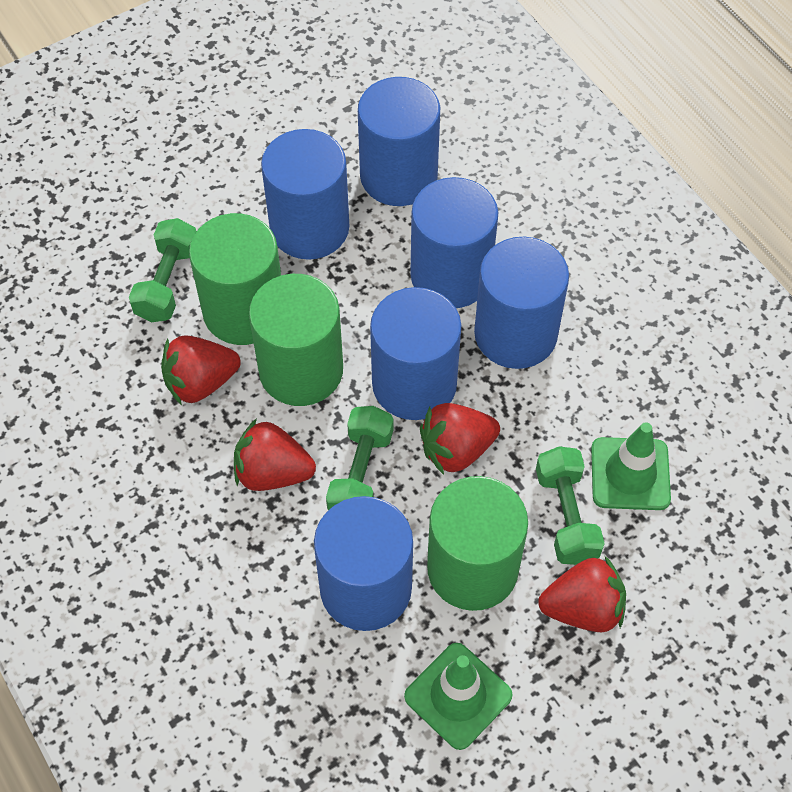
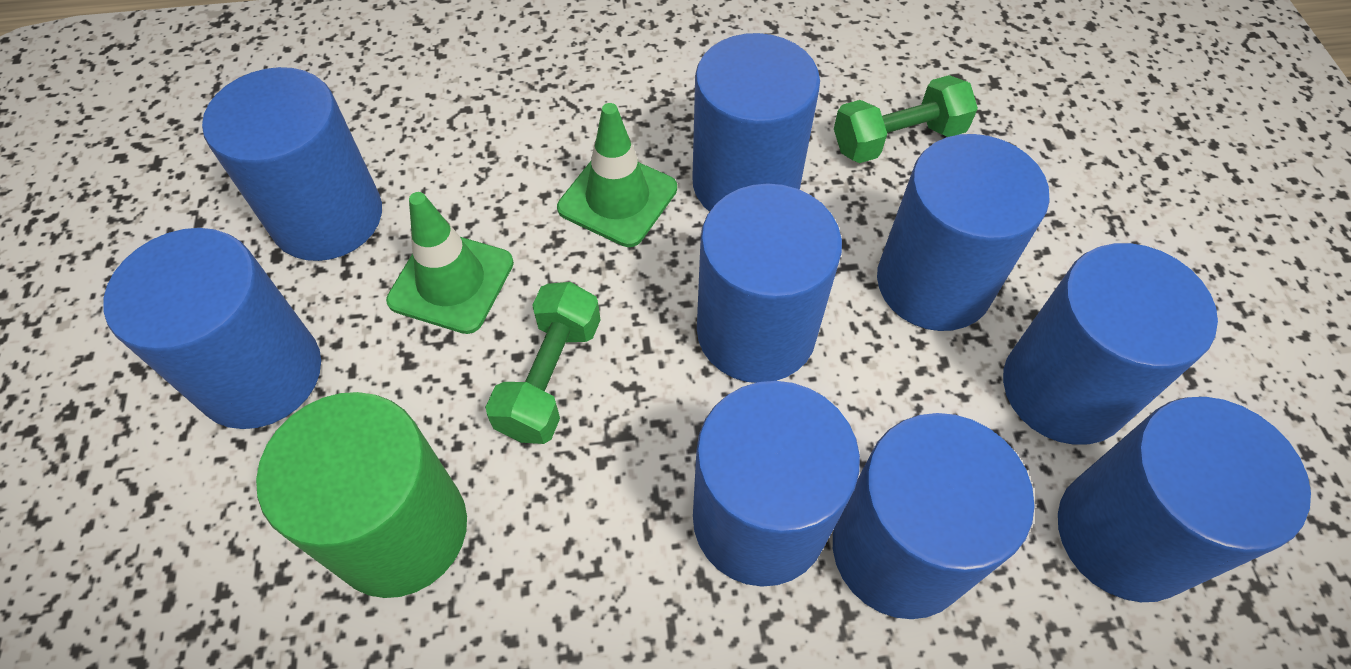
blue cylinder: 6 -> 9
green cylinder: 3 -> 1
green dumbbell: 3 -> 2
red strawberry: 4 -> 0

